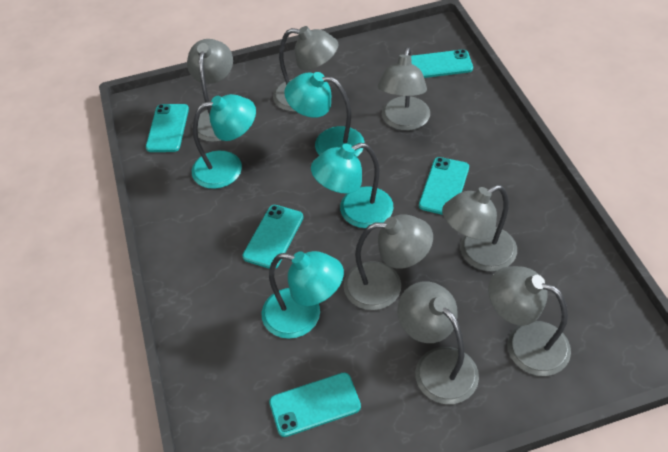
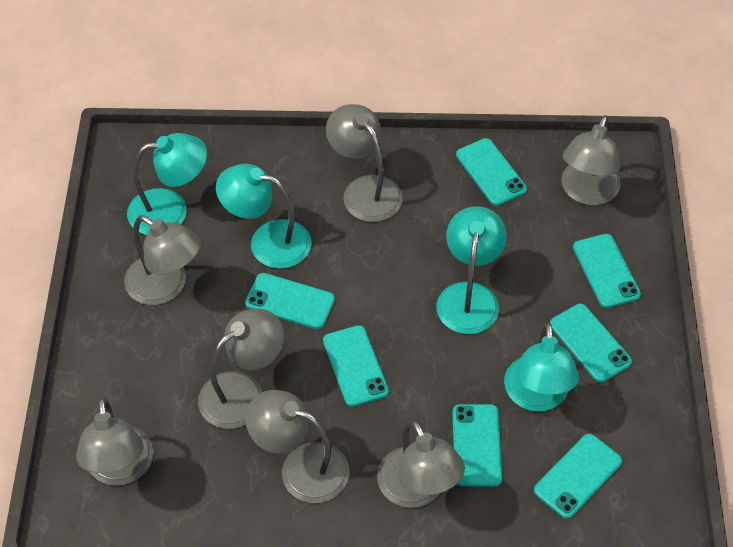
turquoise phone: 5 -> 7

